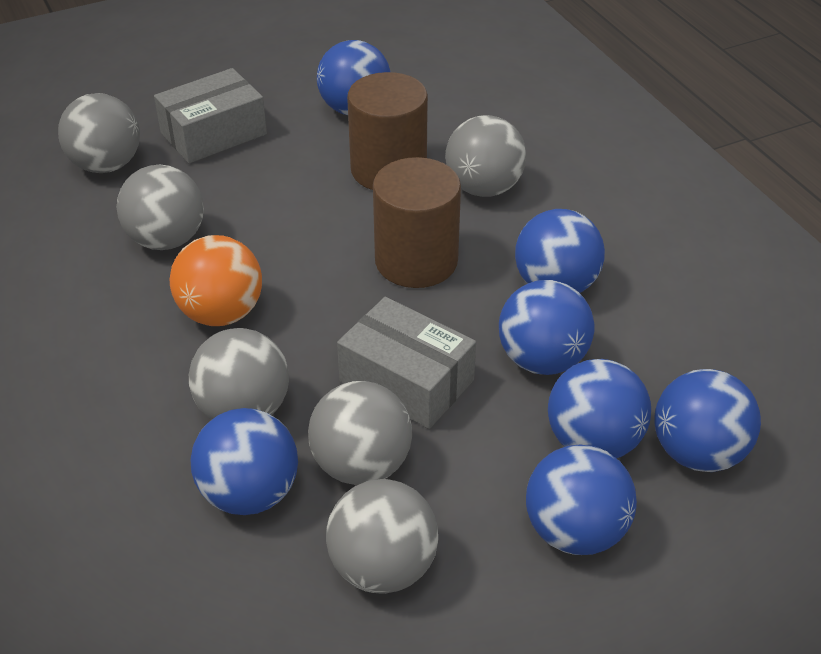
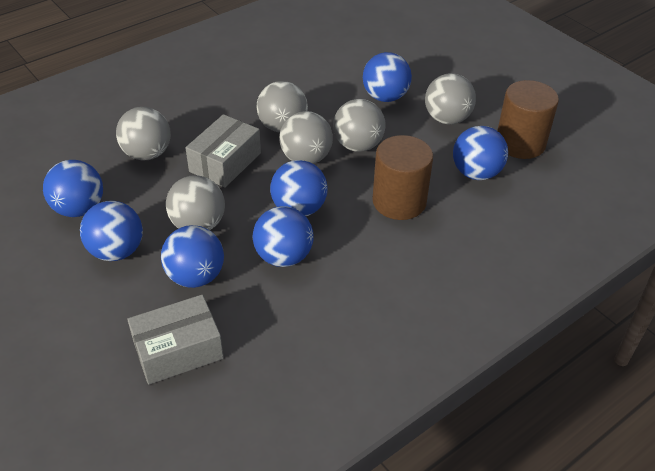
orange ball: 1 -> 0

